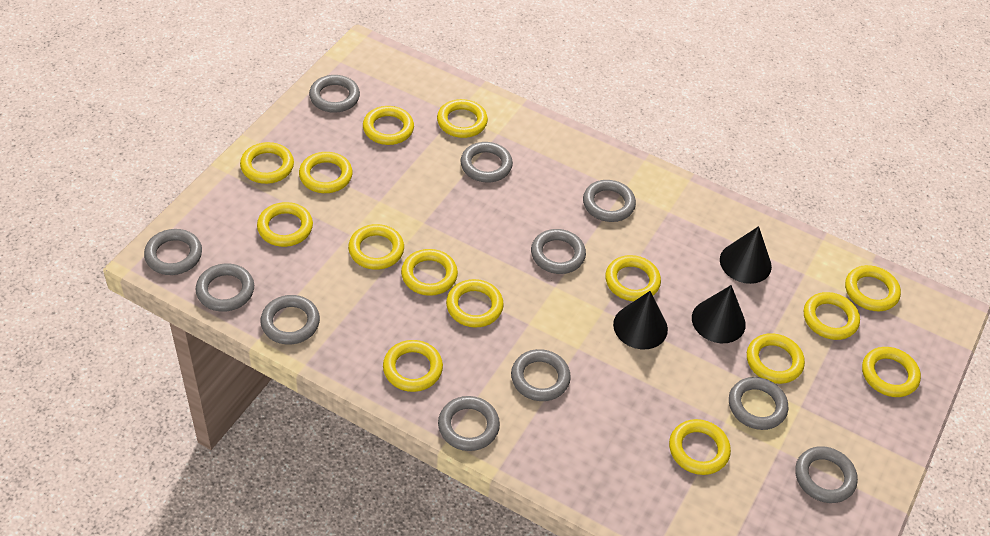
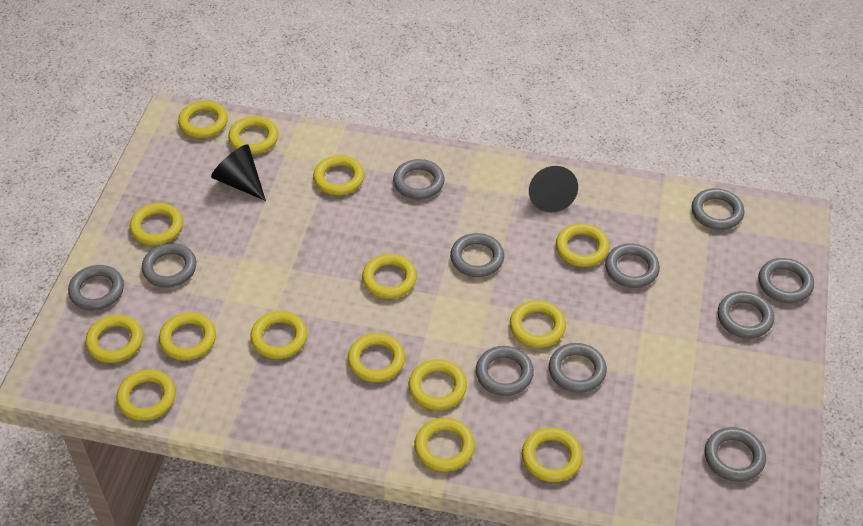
black cone: 3 -> 2

